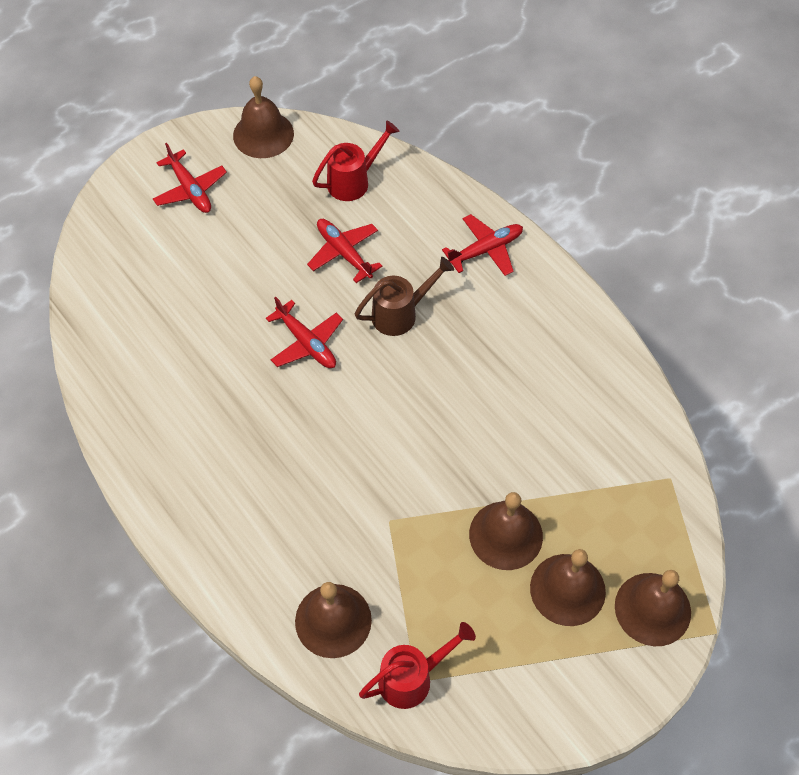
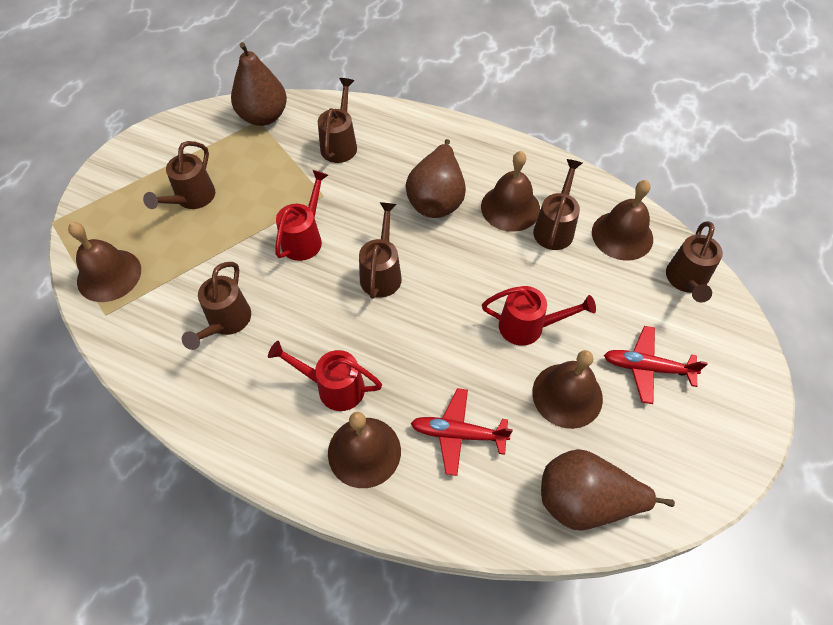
brown pear: 0 -> 3
brown watering can: 1 -> 6
red plane: 4 -> 2
red watering can: 2 -> 3

